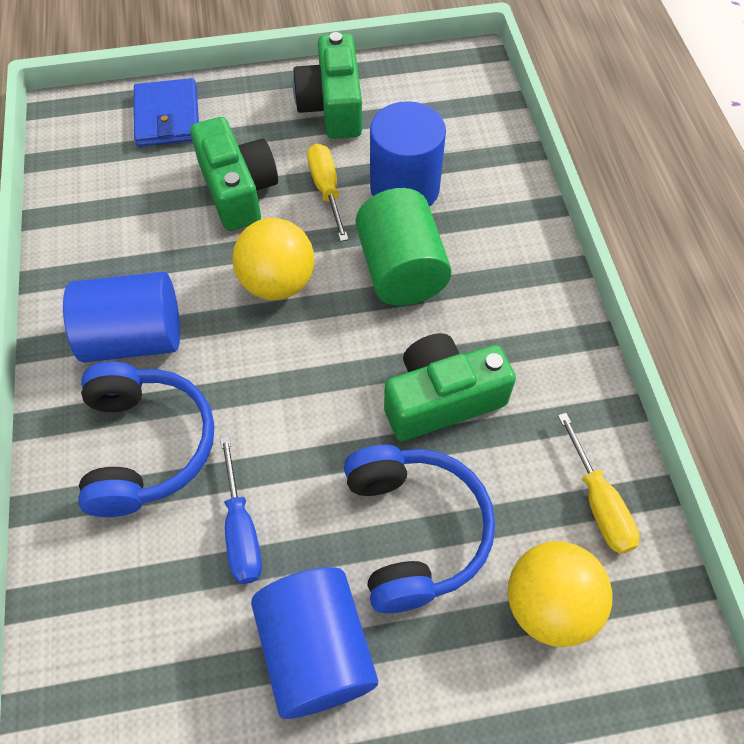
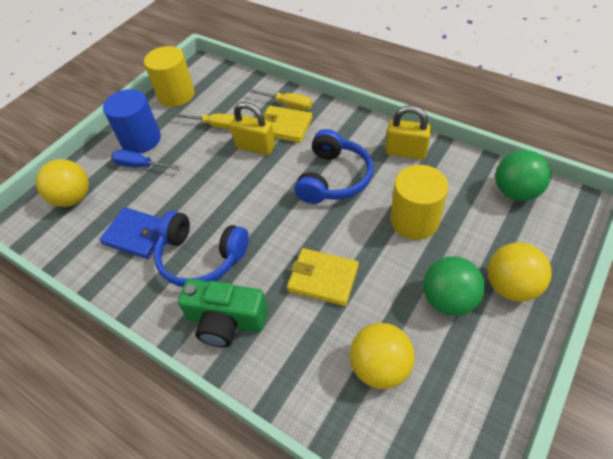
blue cylinder: 3 -> 1
green ball: 0 -> 2
green camera: 3 -> 1
green cylinder: 1 -> 0
yellow ball: 2 -> 3
yellow cylinder: 0 -> 2
yellow padlock: 0 -> 2
yellow wallet: 0 -> 2

